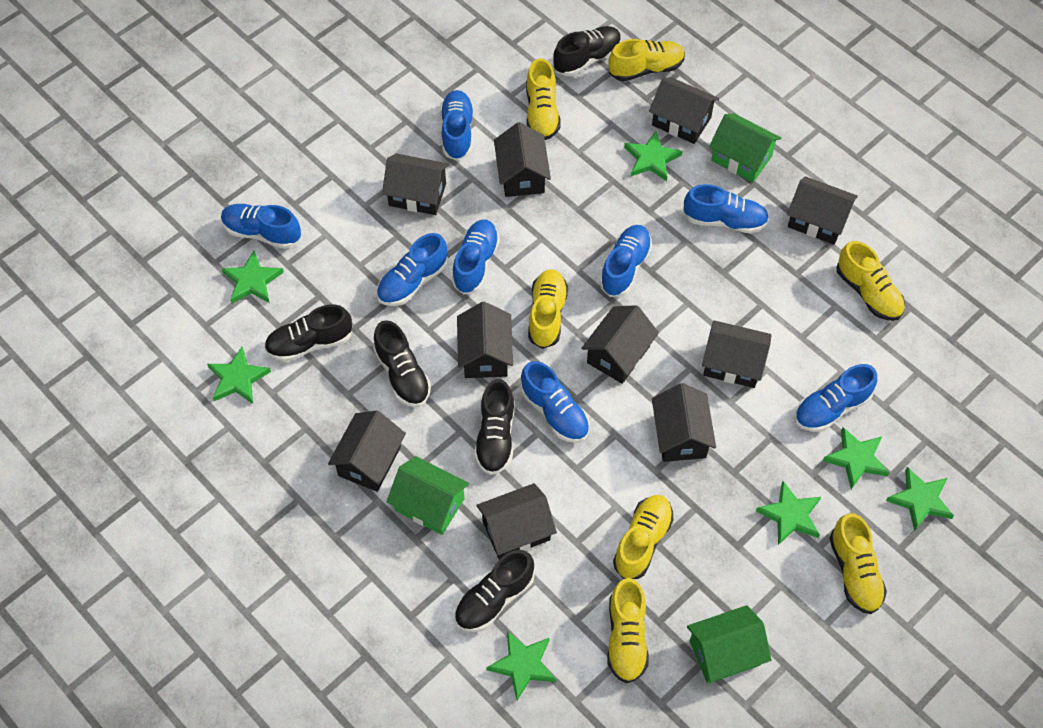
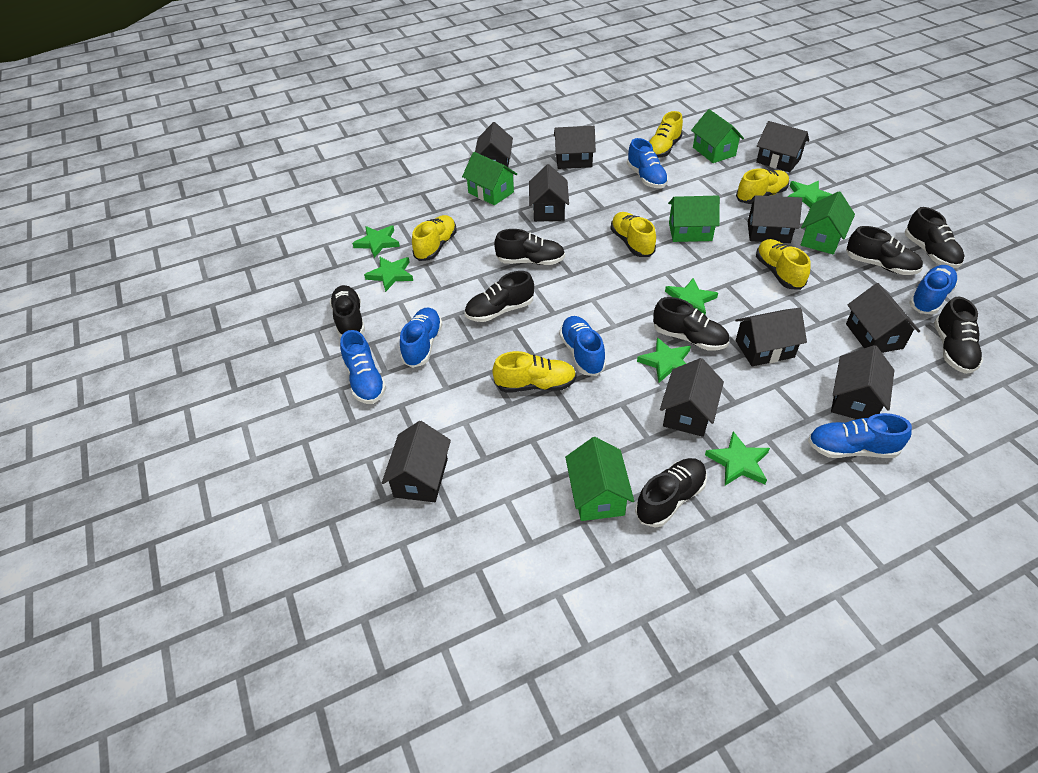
black shoe: 5 -> 8
blue shoe: 8 -> 6
green house: 3 -> 5
green star: 7 -> 6
yellow shoe: 7 -> 6

